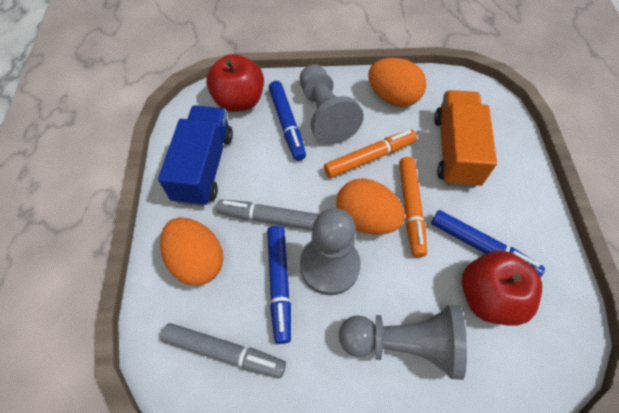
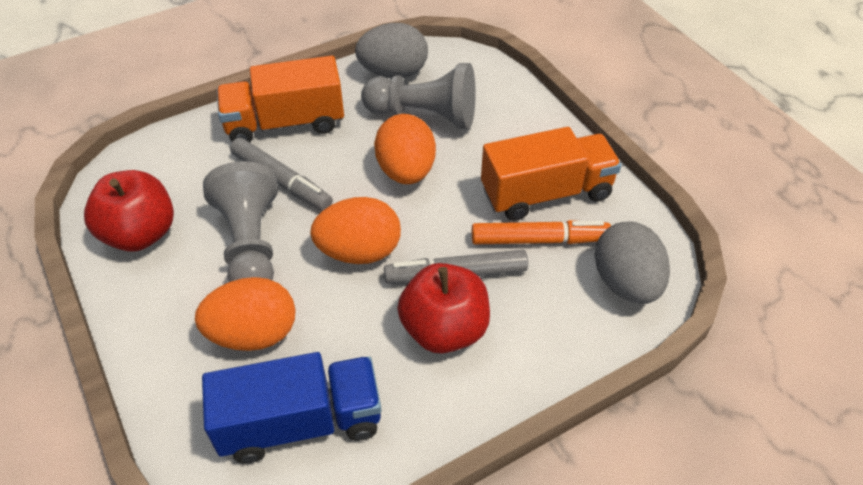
blue marker: 3 -> 0
grey egg: 0 -> 2
grey pawn: 3 -> 2
orange marker: 2 -> 1
orange truck: 1 -> 2

